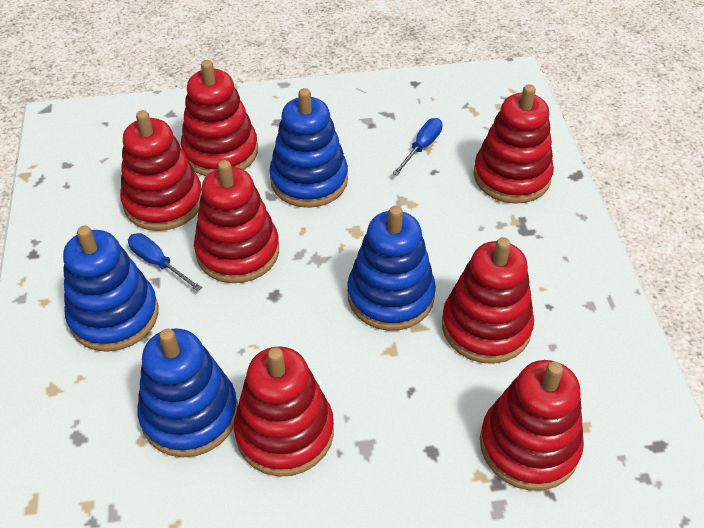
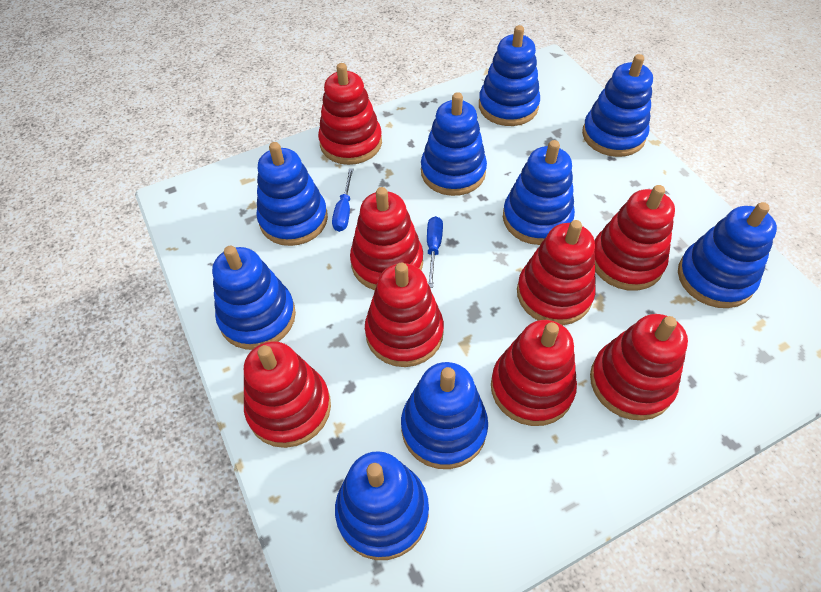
blue stacking toy: 4 -> 9
red stacking toy: 7 -> 8

